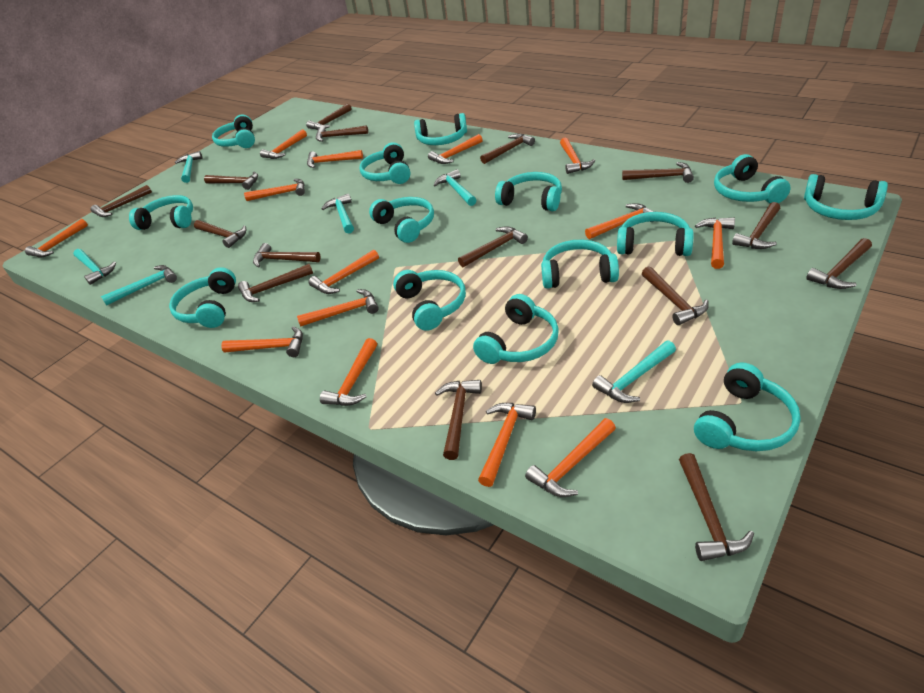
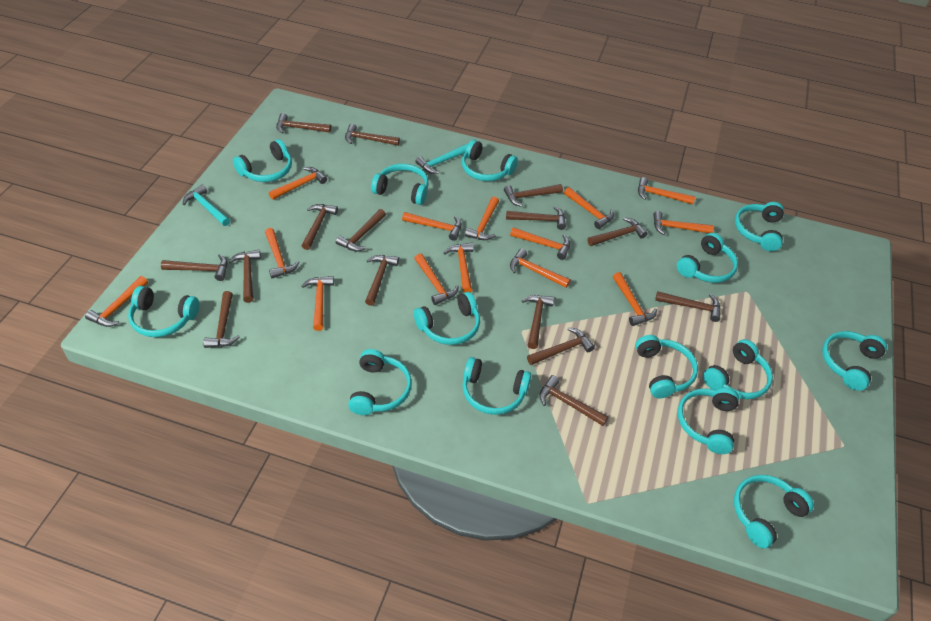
turquoise hammer: 6 -> 2

